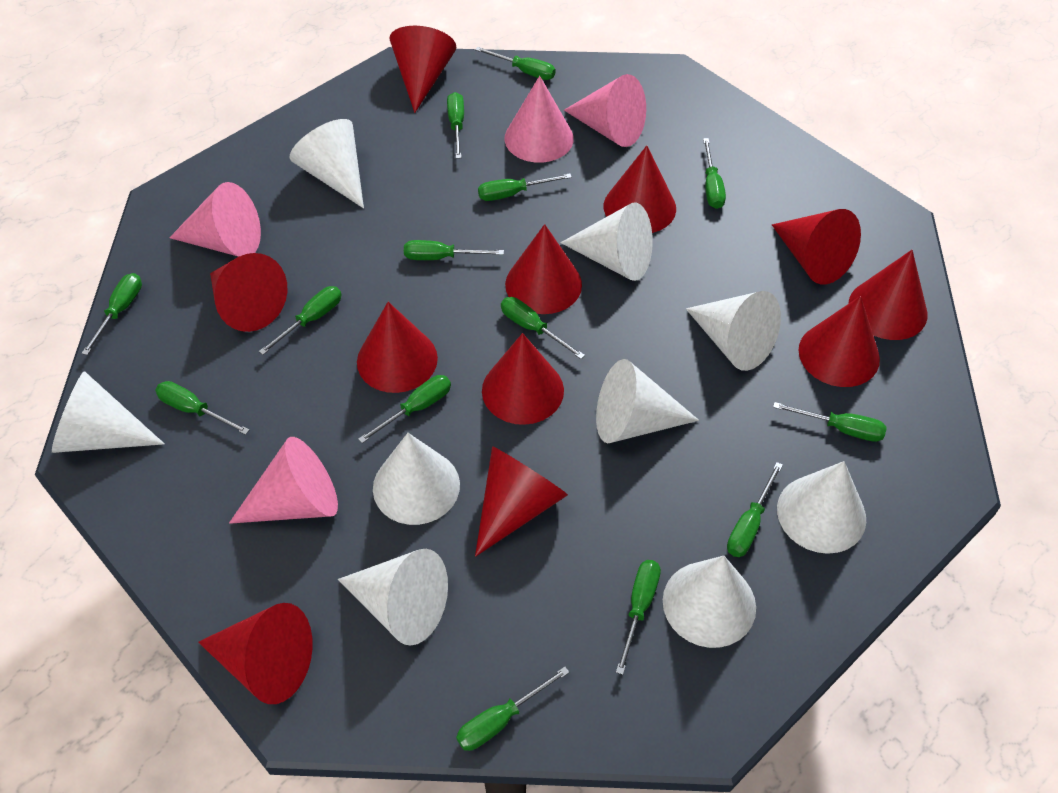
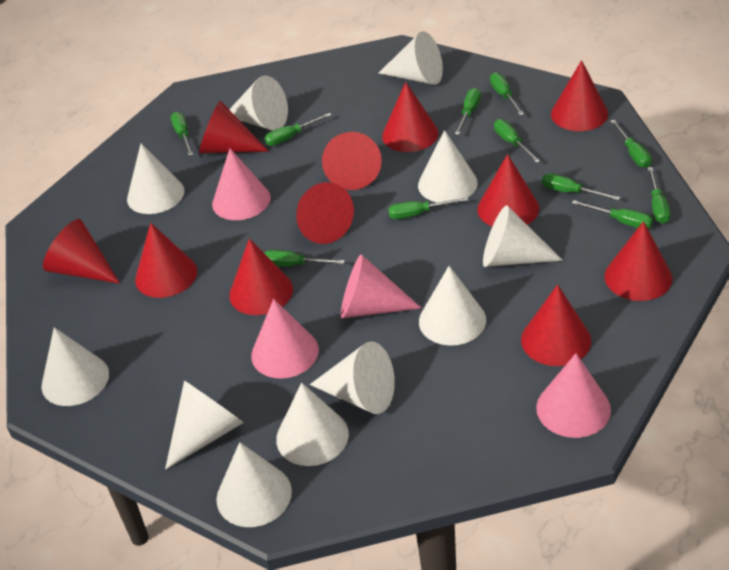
green screwdriver: 14 -> 11
white cone: 9 -> 11

